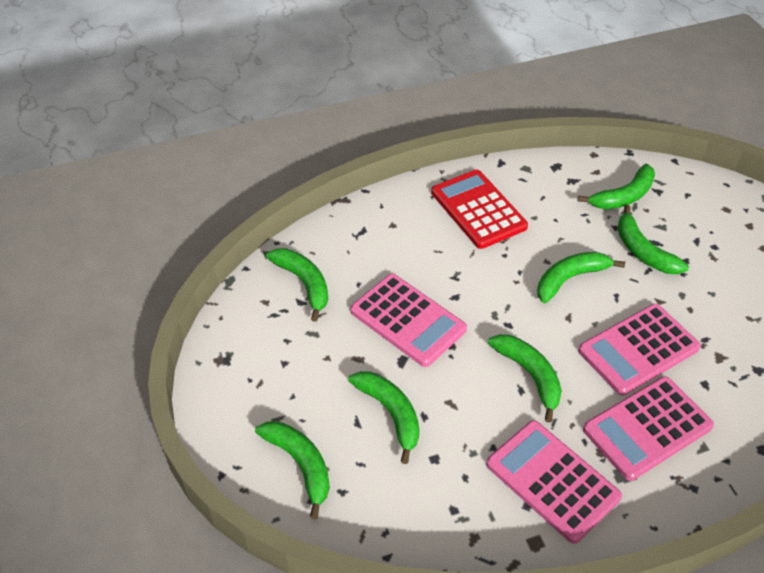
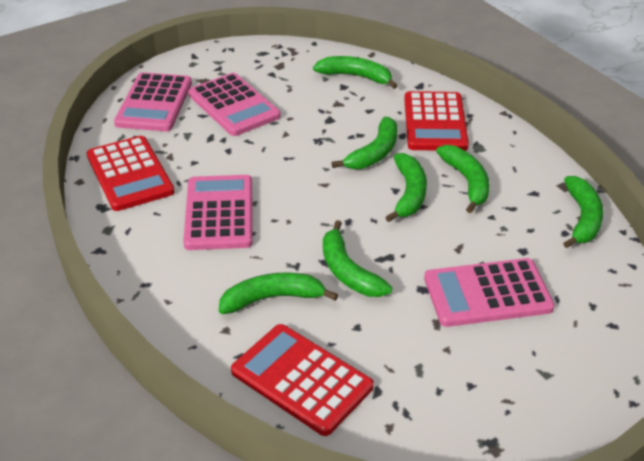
red calculator: 1 -> 3

